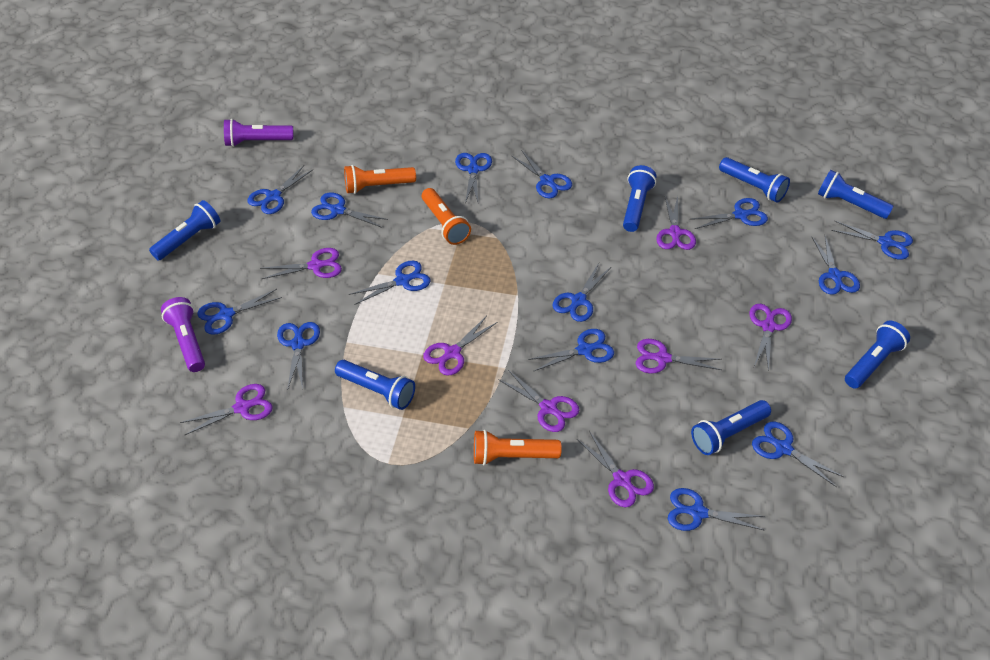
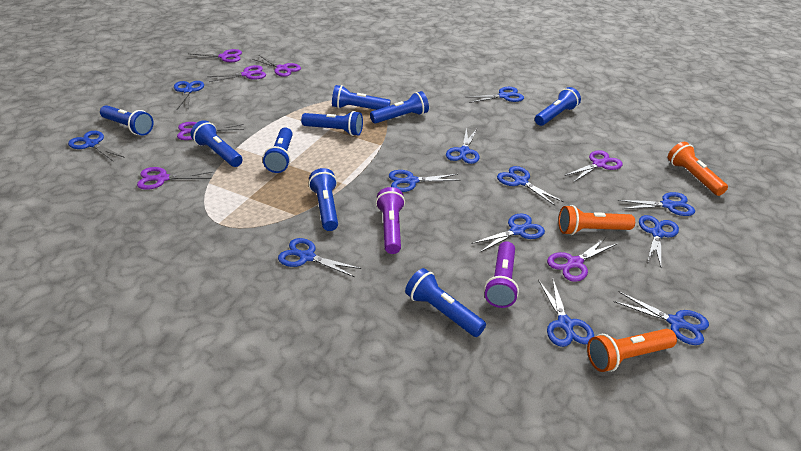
blue flashlight: 7 -> 9
blue scissors: 14 -> 12
purple scissors: 8 -> 7

